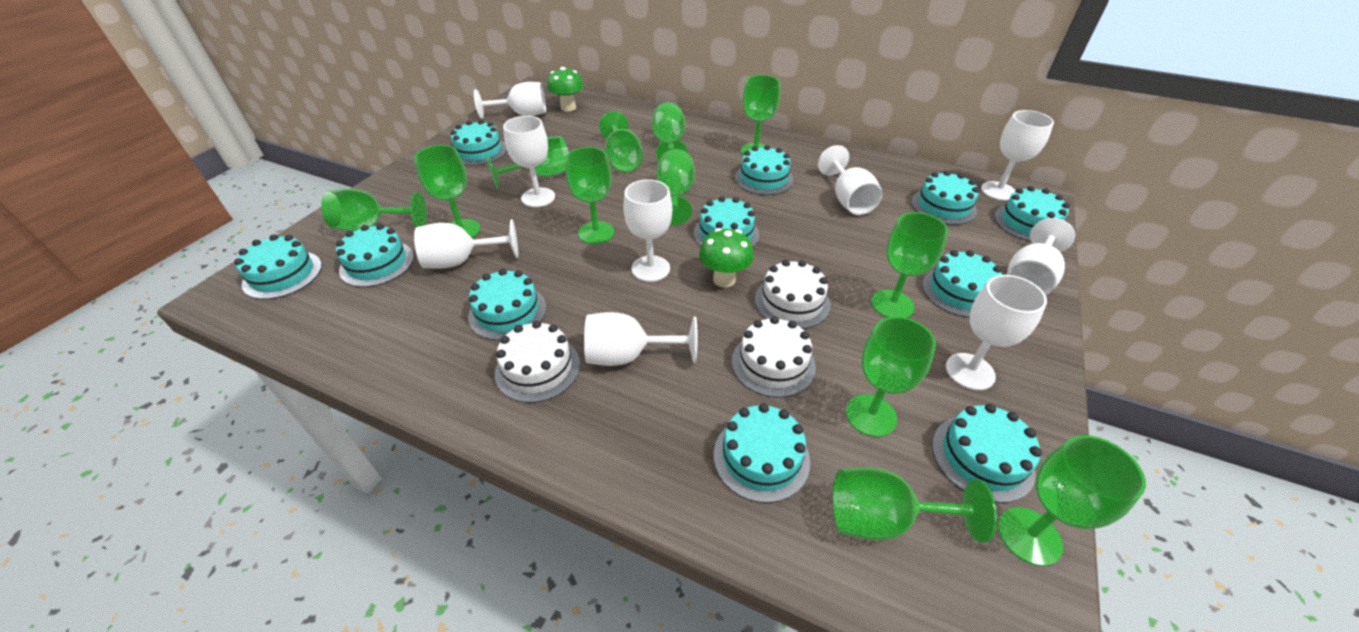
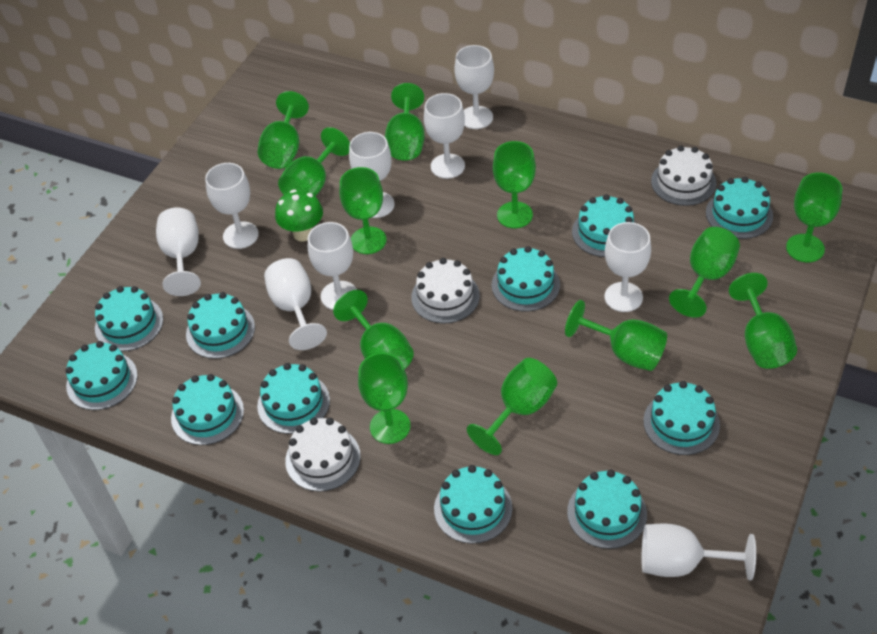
green mushroom: 2 -> 1

